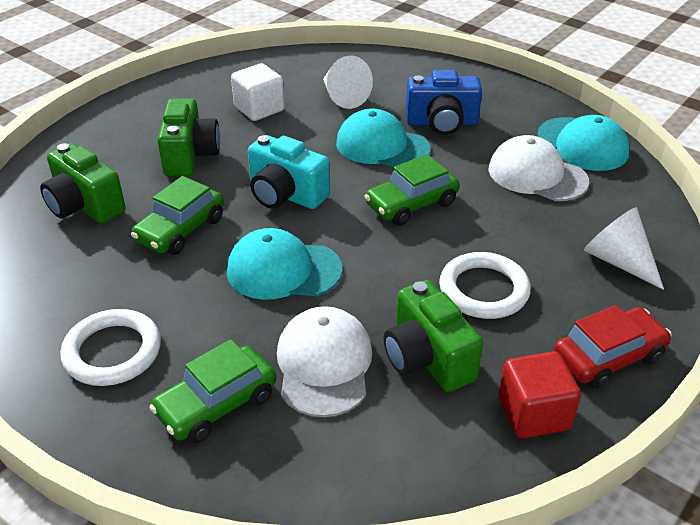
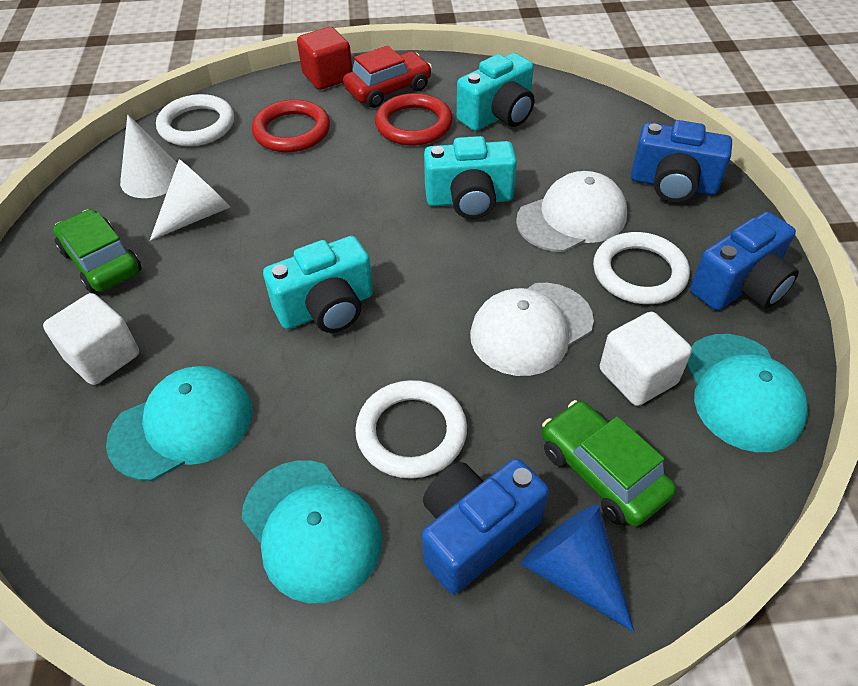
blue camera: 1 -> 3
blue cone: 0 -> 1
green camera: 3 -> 0
green car: 3 -> 2
red ring: 0 -> 2
turquoise camera: 1 -> 3
white cube: 1 -> 2
white ring: 2 -> 3

